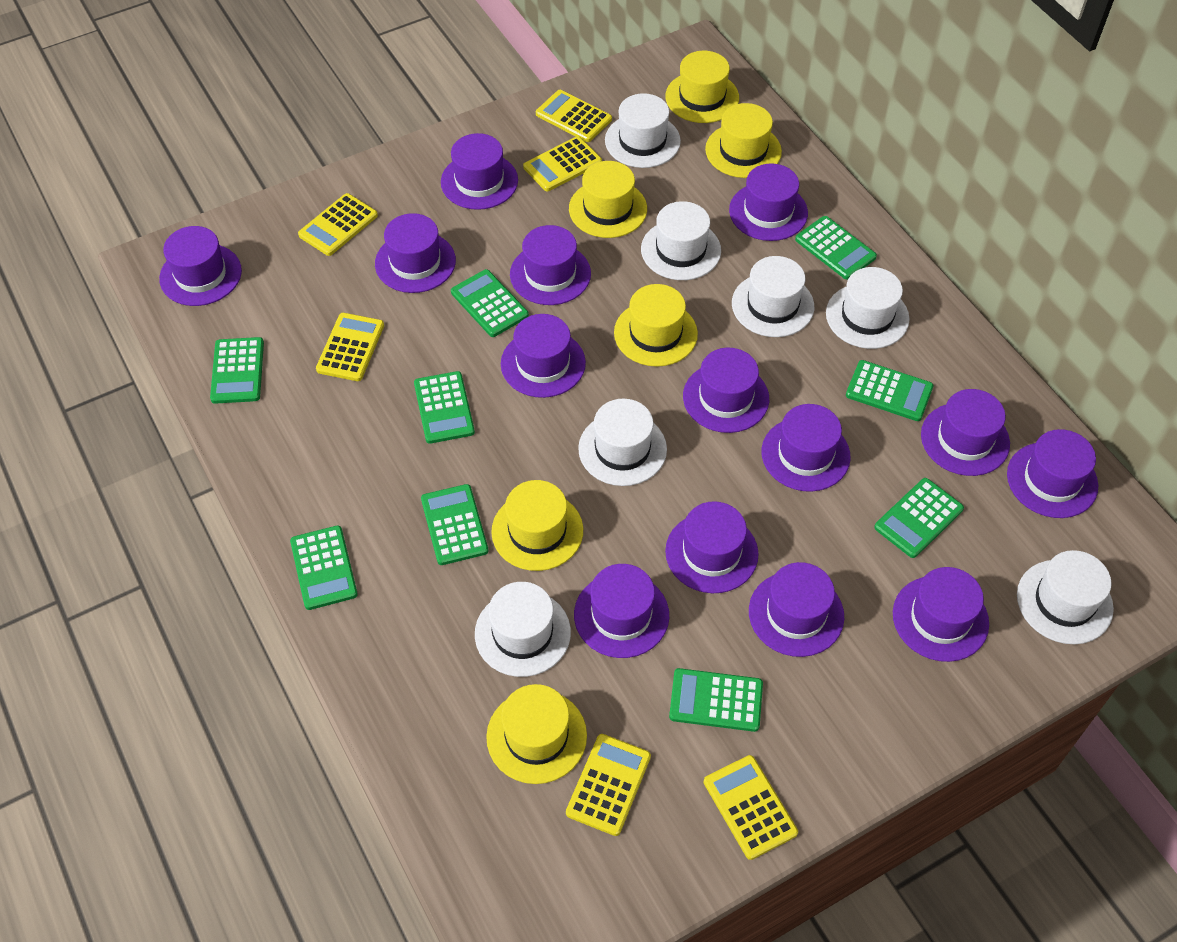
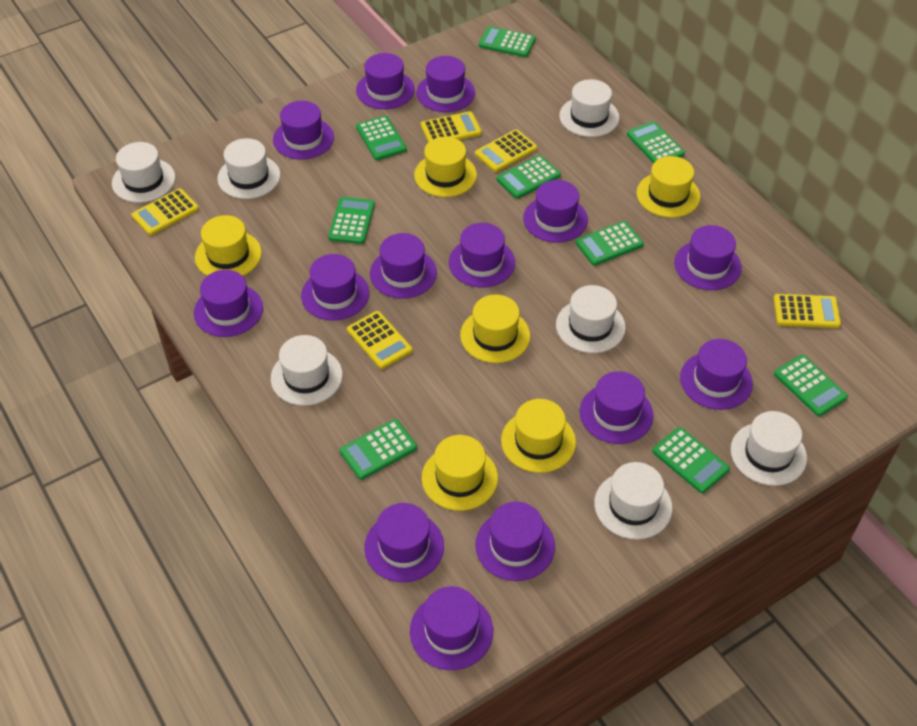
yellow calculator: 6 -> 5

